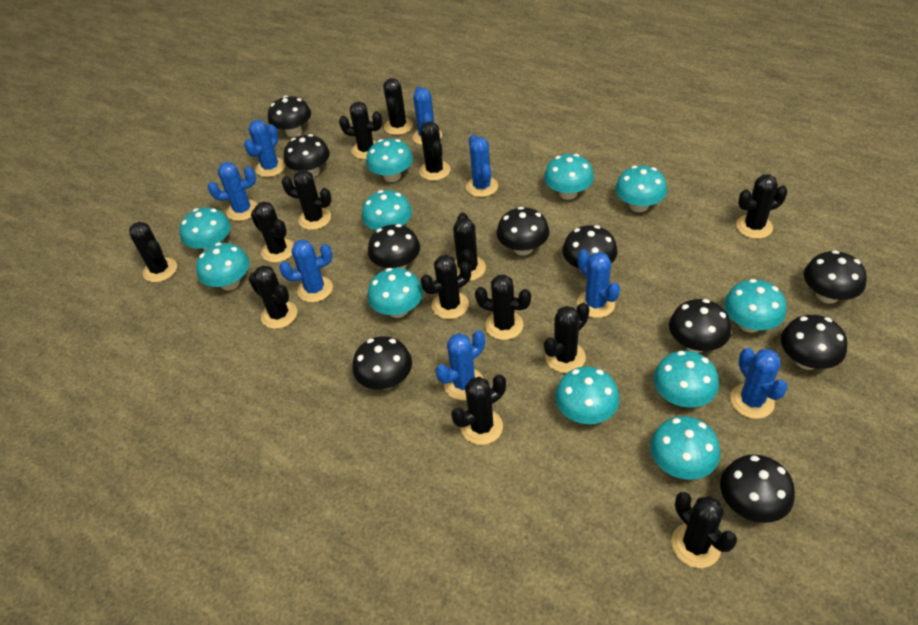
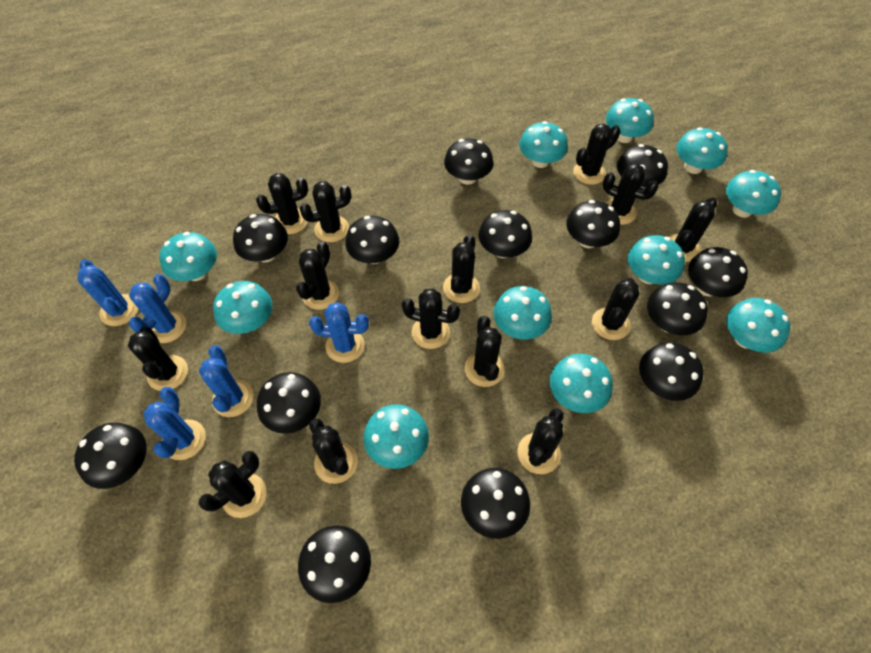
black mushroom: 10 -> 13
blue cactus: 8 -> 5

